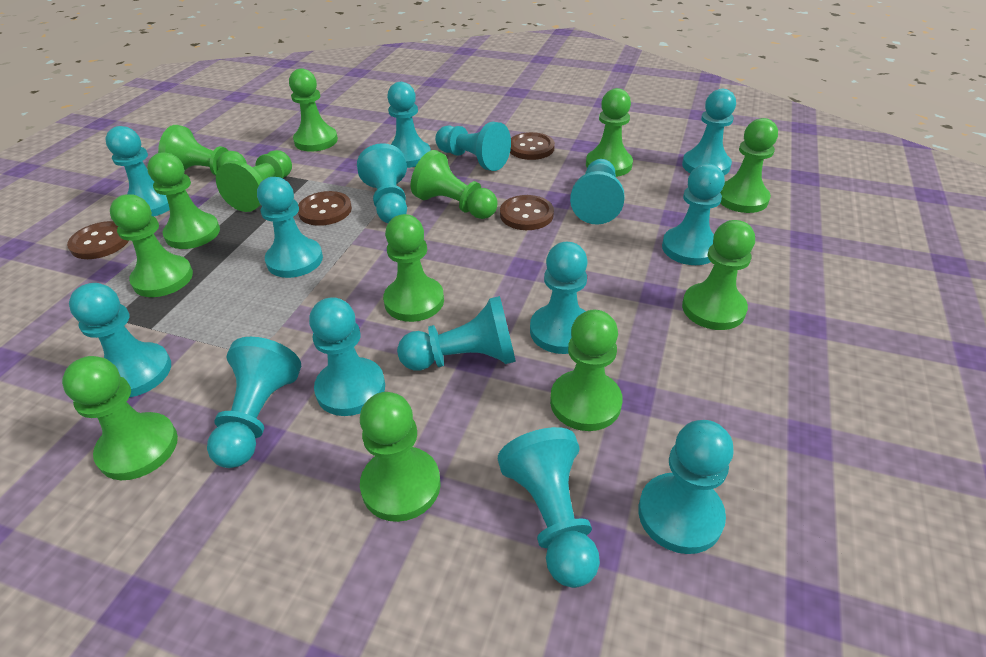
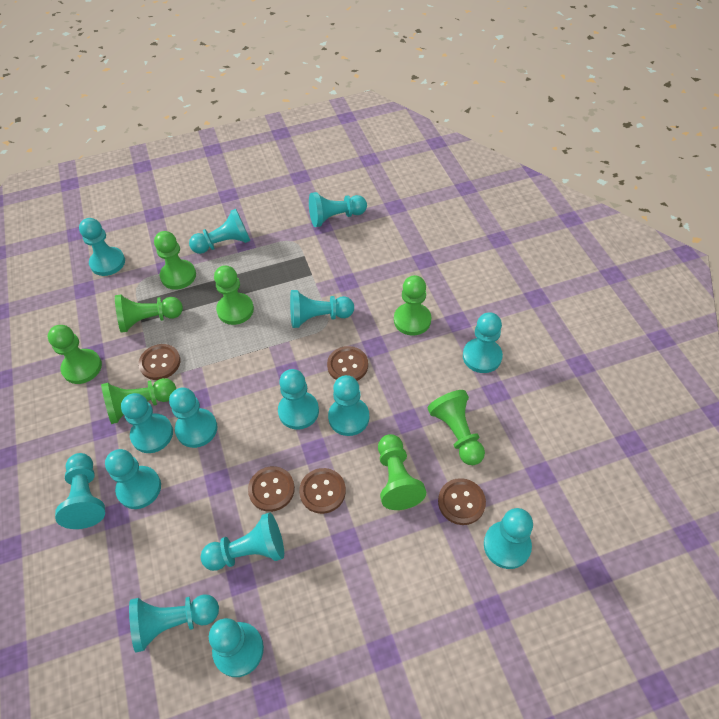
brown button: 4 -> 5
green pawn: 13 -> 8

